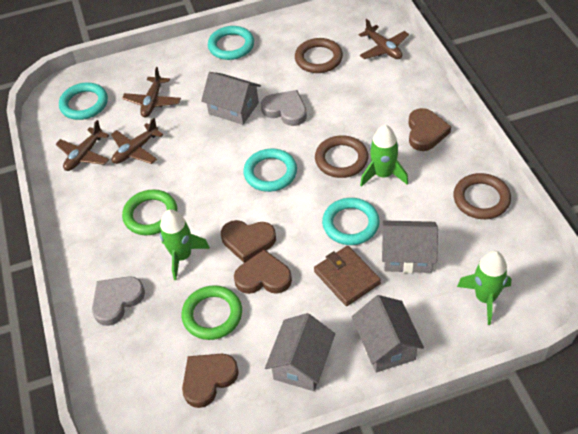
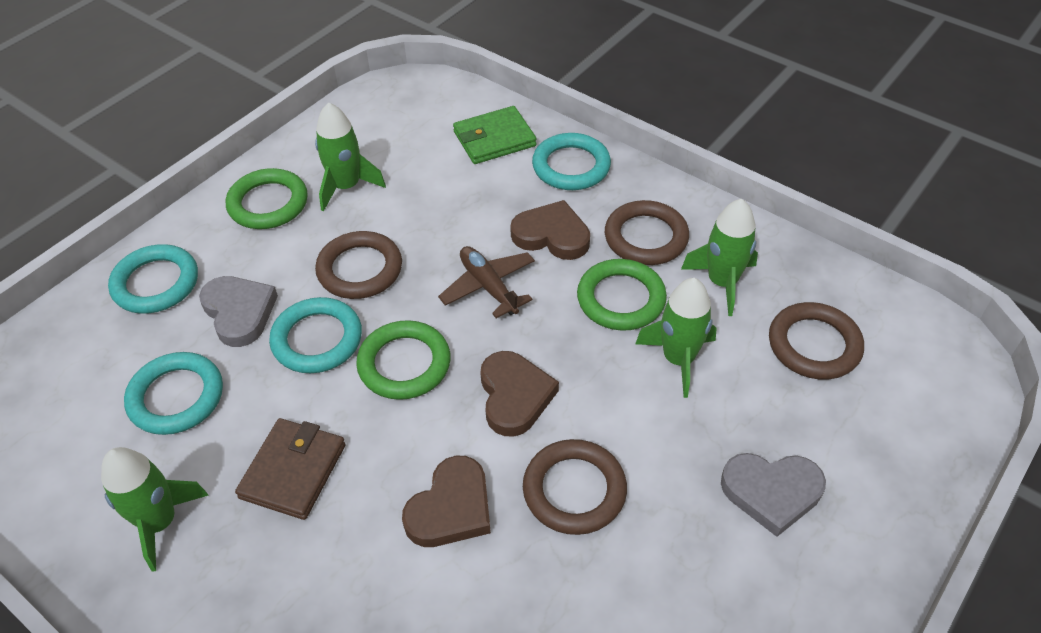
brown heart: 4 -> 3
brown plane: 4 -> 1
brown ring: 3 -> 4
green ring: 2 -> 3
green rocket: 3 -> 4
green wallet: 0 -> 1
grey house: 4 -> 0

